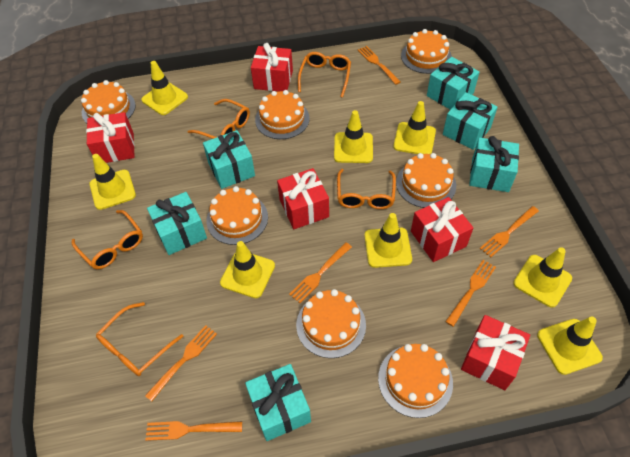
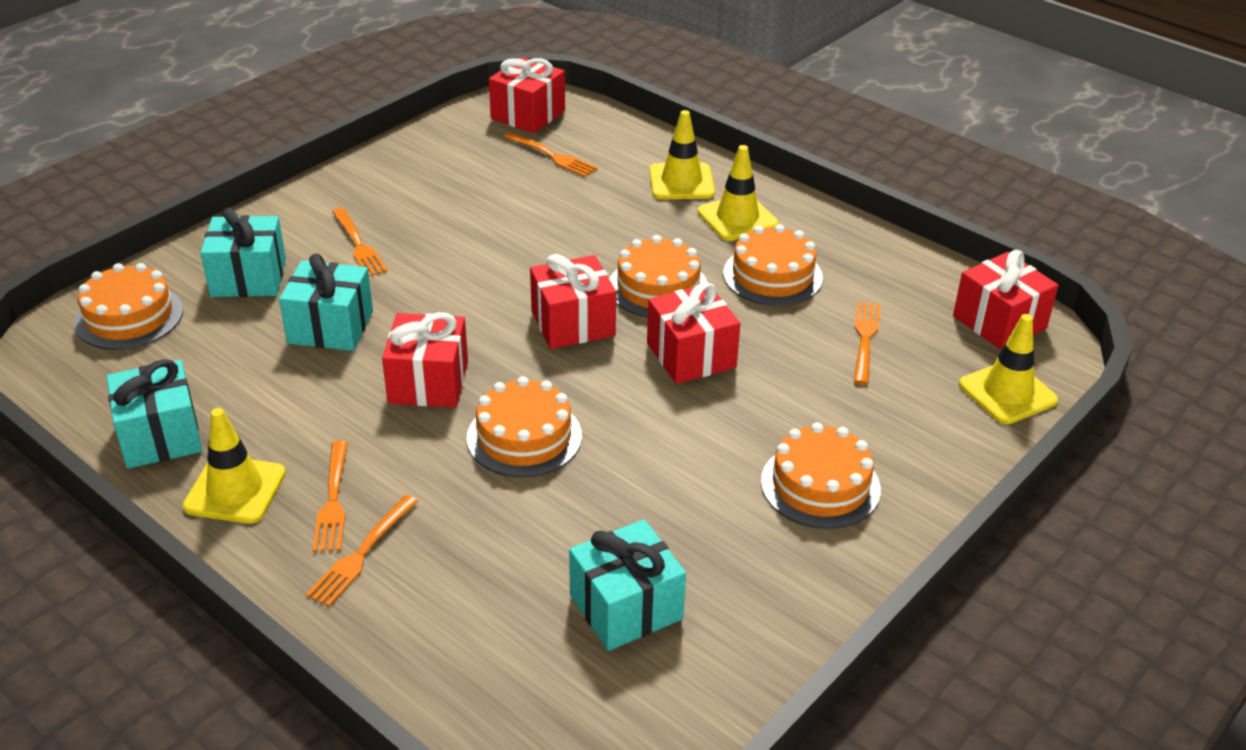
orange cake: 7 -> 5
orange fork: 6 -> 5
orange glasses: 5 -> 0
turquoise gift: 6 -> 4
yellow traffic cone: 8 -> 4

